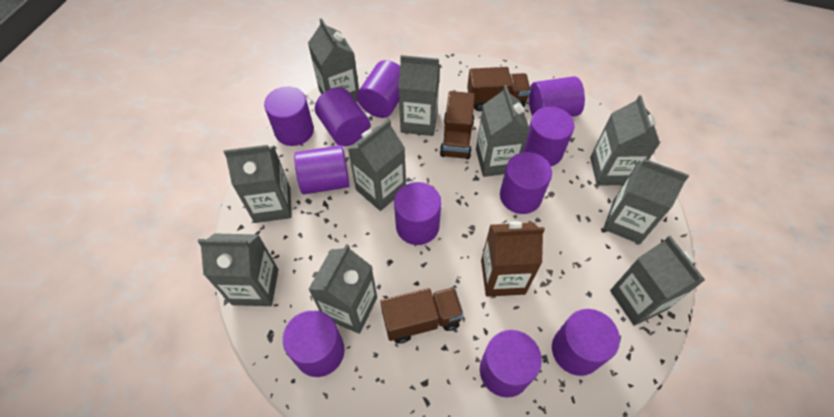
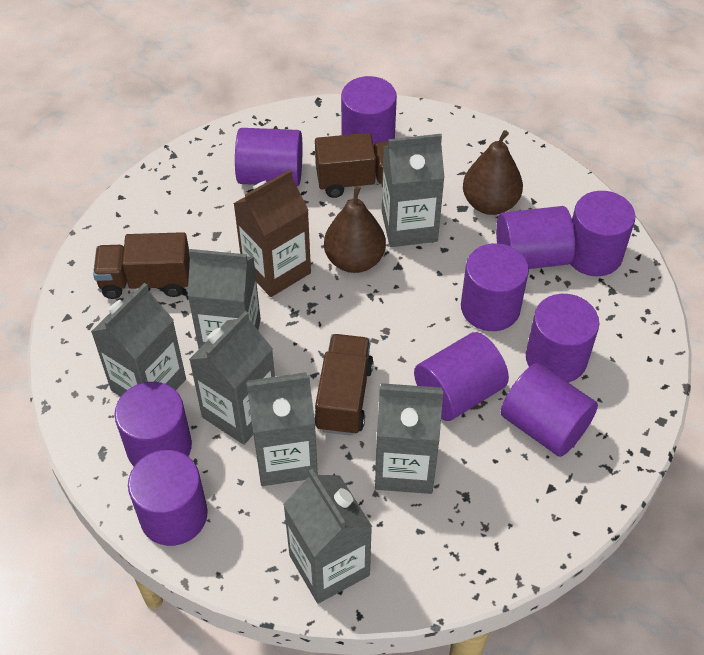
brown pear: 0 -> 2
grey carton: 10 -> 7
purple cylinder: 11 -> 10

